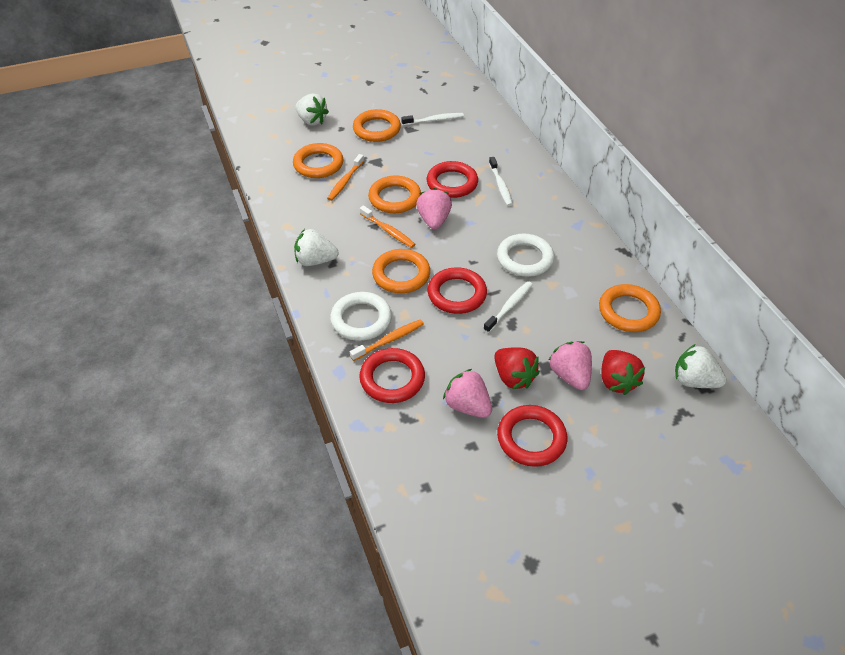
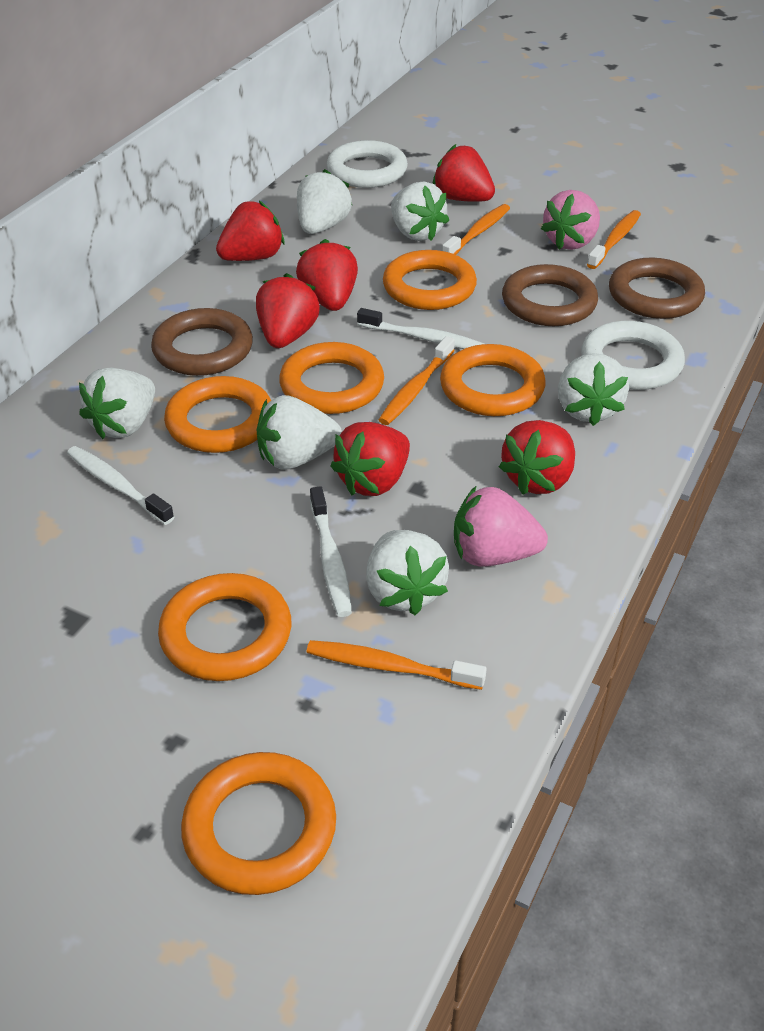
brown ring: 0 -> 3
orange ring: 5 -> 6
orange toothbrush: 3 -> 4
pink strawberry: 3 -> 2
red ring: 4 -> 0
red strawberry: 2 -> 6
white strawberry: 3 -> 6

